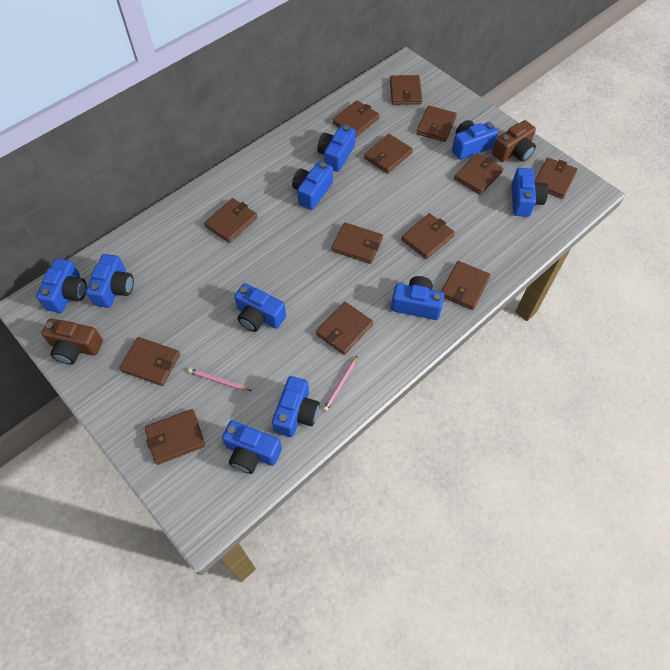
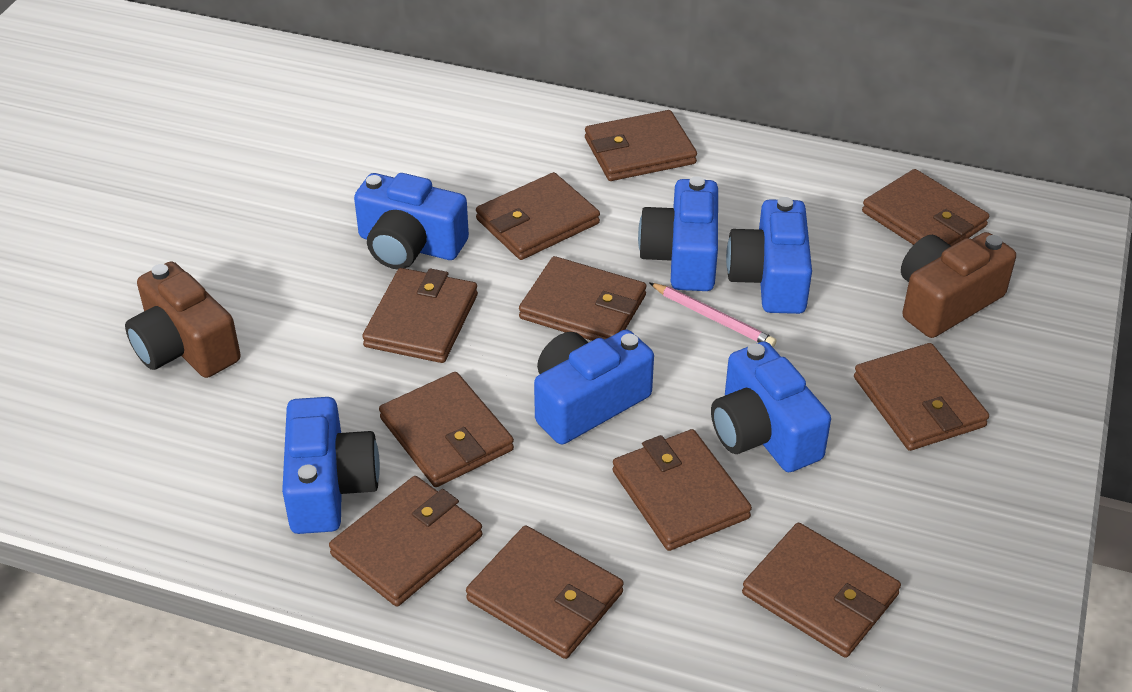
blue camera: 10 -> 6
brown wallet: 13 -> 11
pink pencil: 2 -> 1

